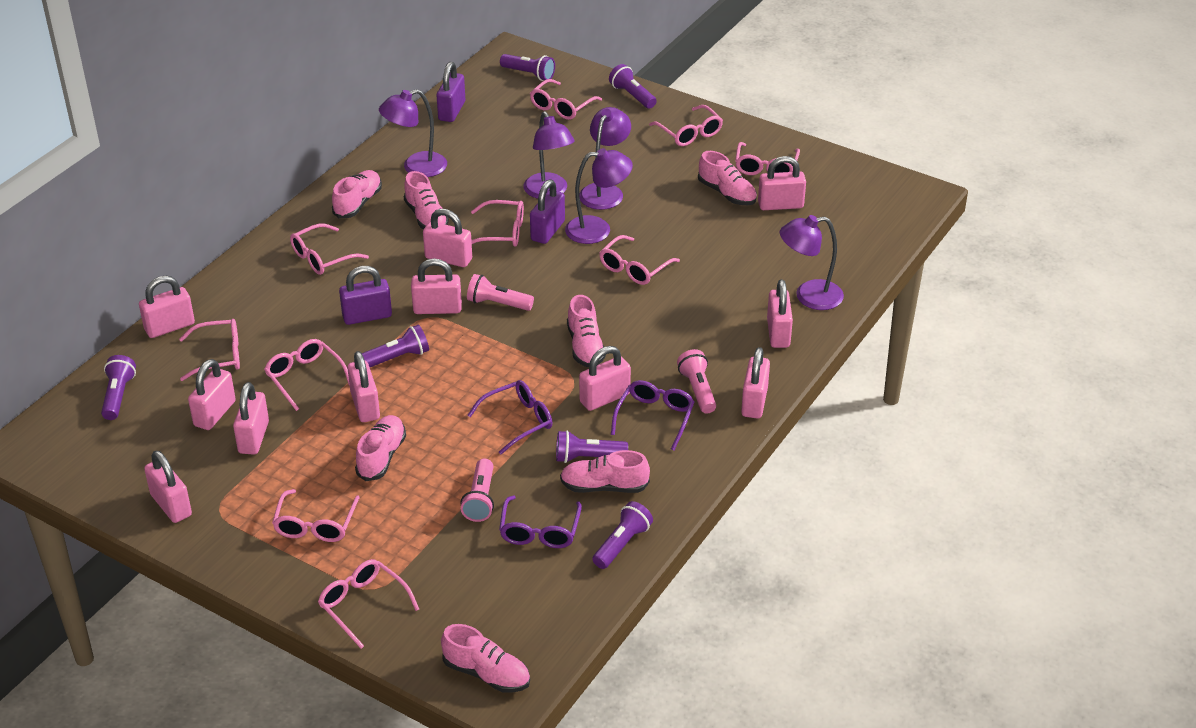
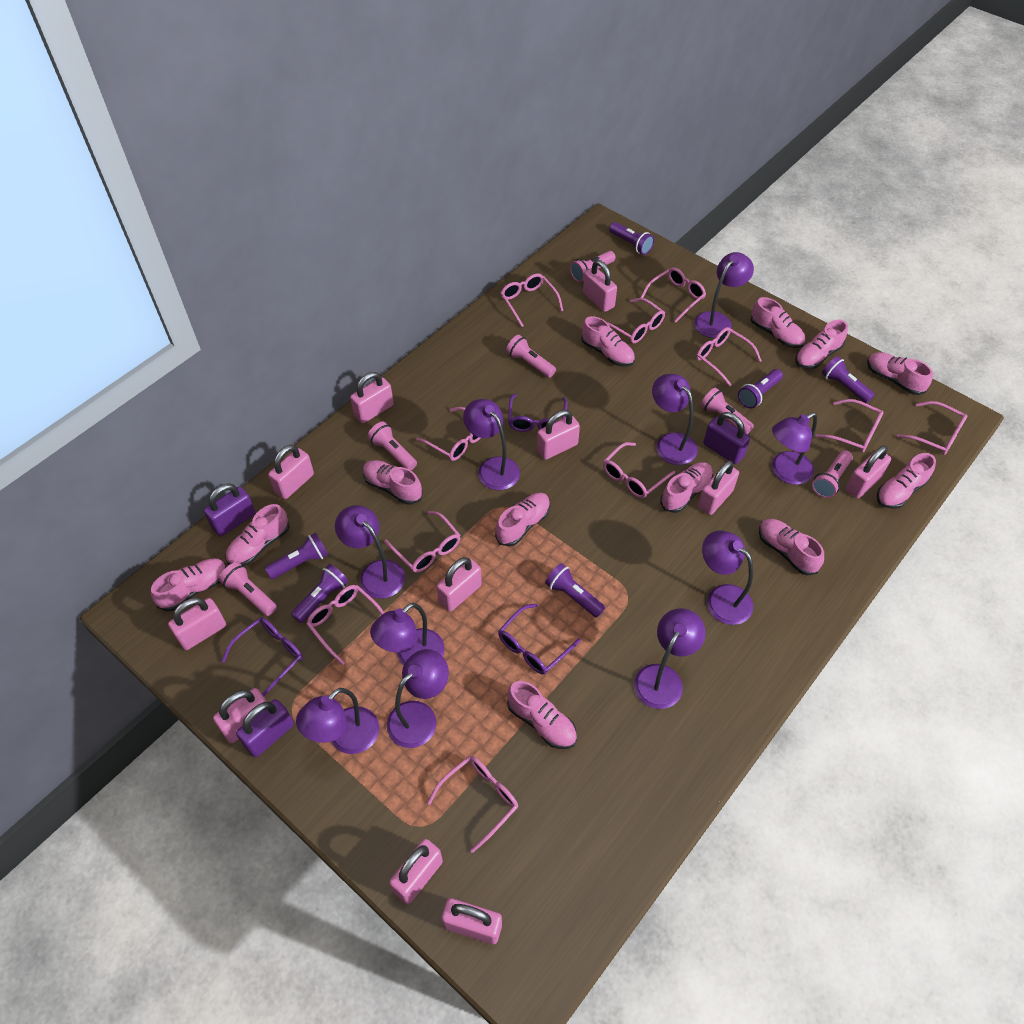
pink flashlight: 3 -> 6
pink glasses: 10 -> 11
pink shoe: 7 -> 12
purple lamp: 5 -> 10

